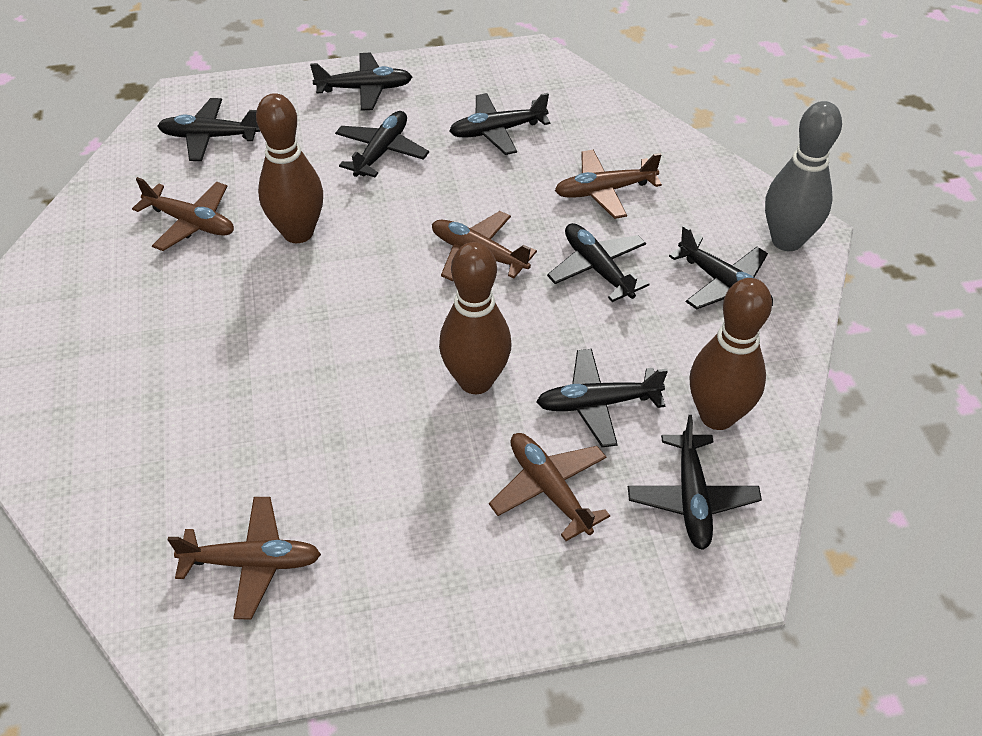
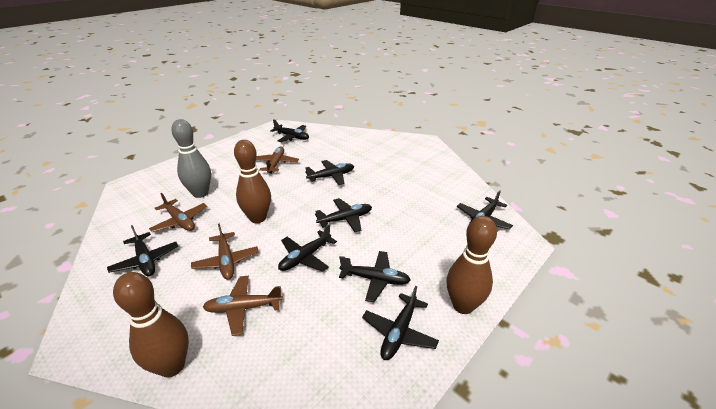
brown plane: 5 -> 4

